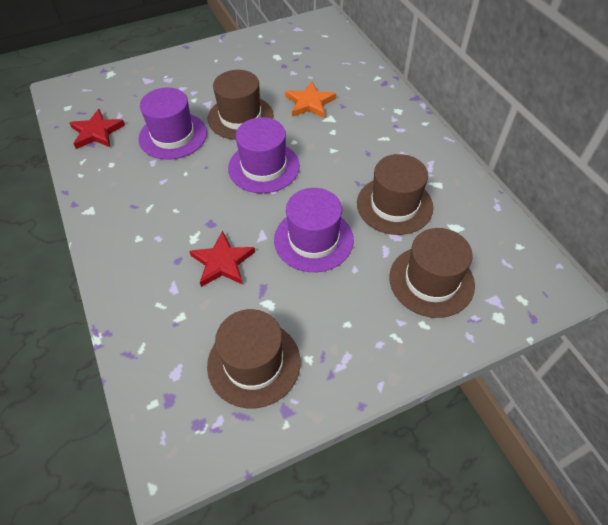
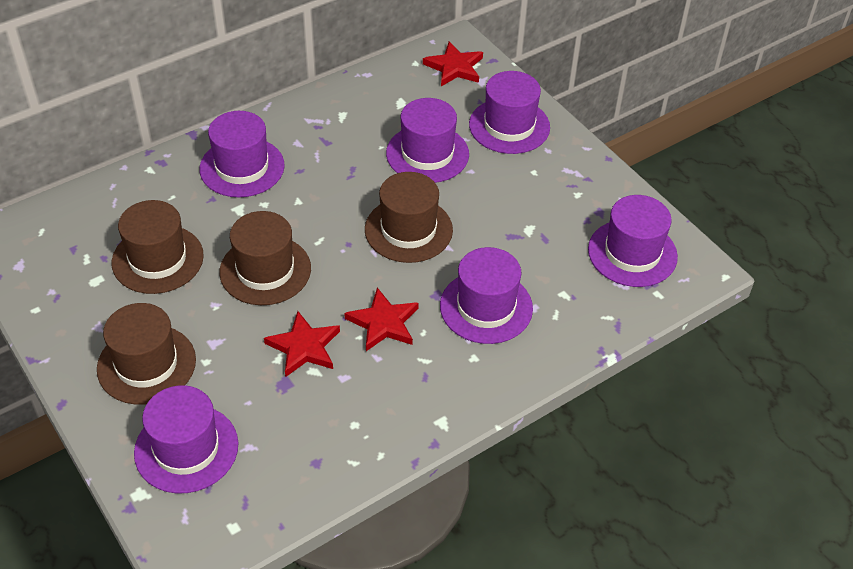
orange star: 1 -> 0
purple hat: 3 -> 6
red star: 2 -> 3

